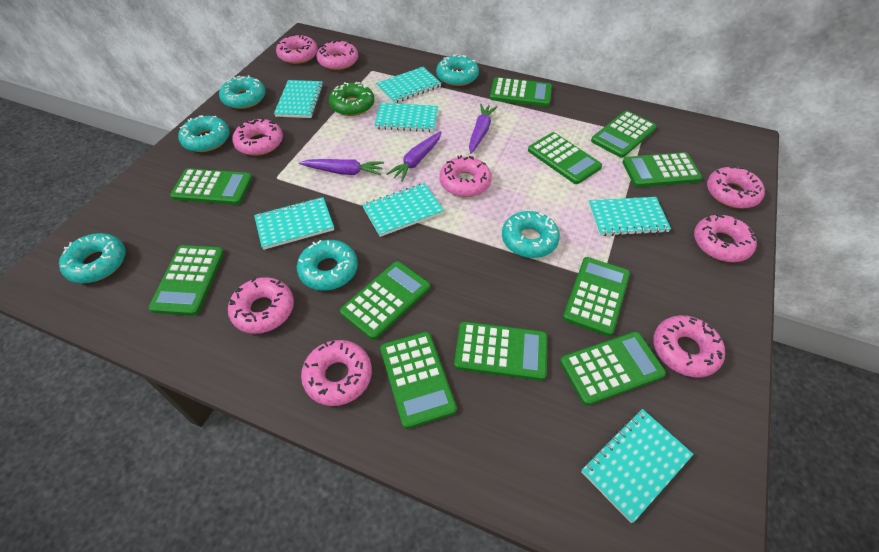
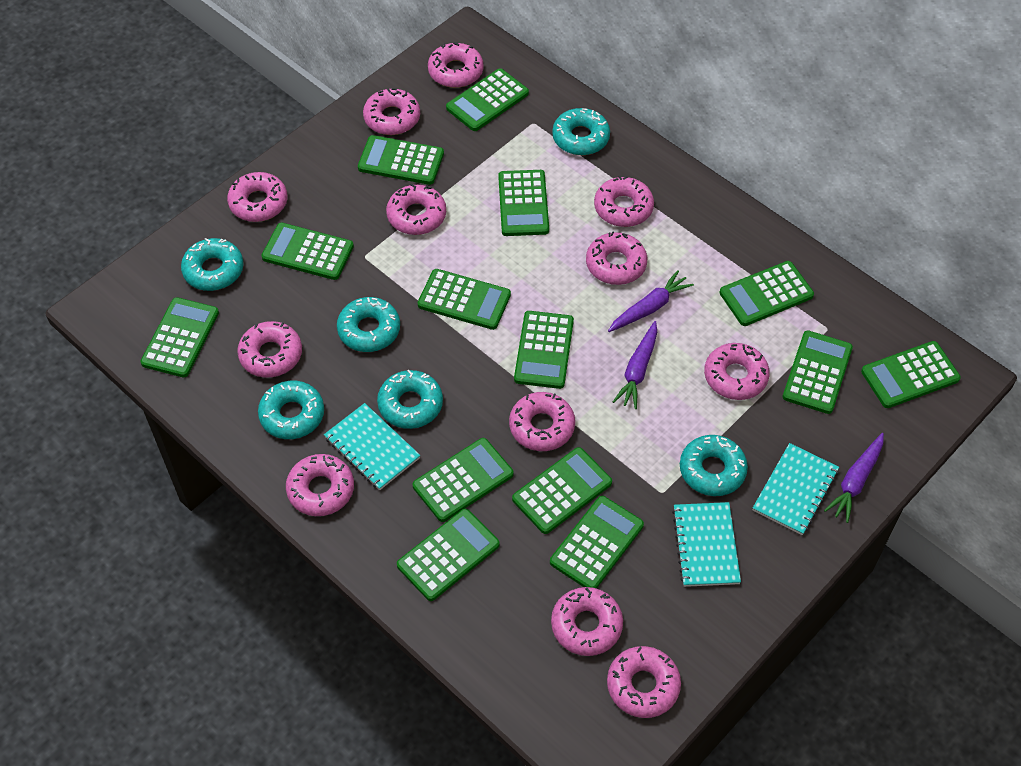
green calculator: 11 -> 14
green donut: 1 -> 0
pink donut: 9 -> 12
turquoise notebook: 7 -> 3

